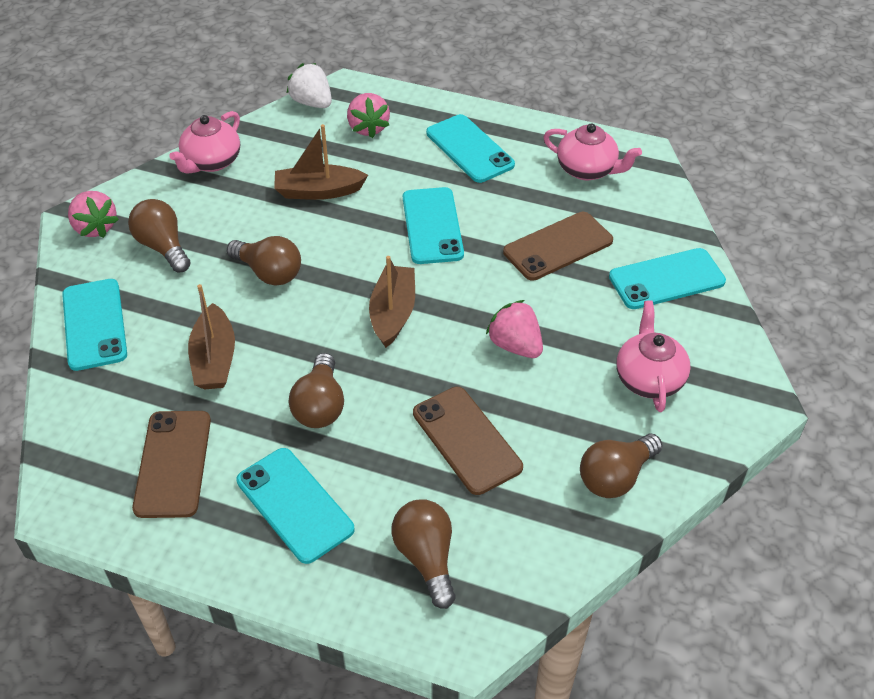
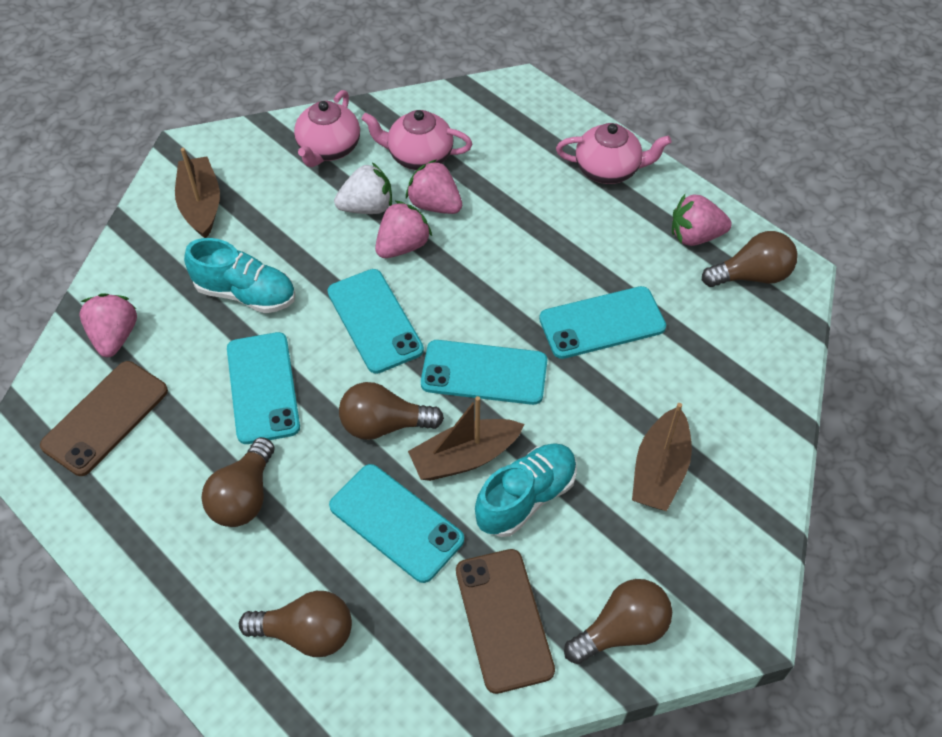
brown phone: 3 -> 2
pink strawberry: 3 -> 4
turquoise shoe: 0 -> 2

